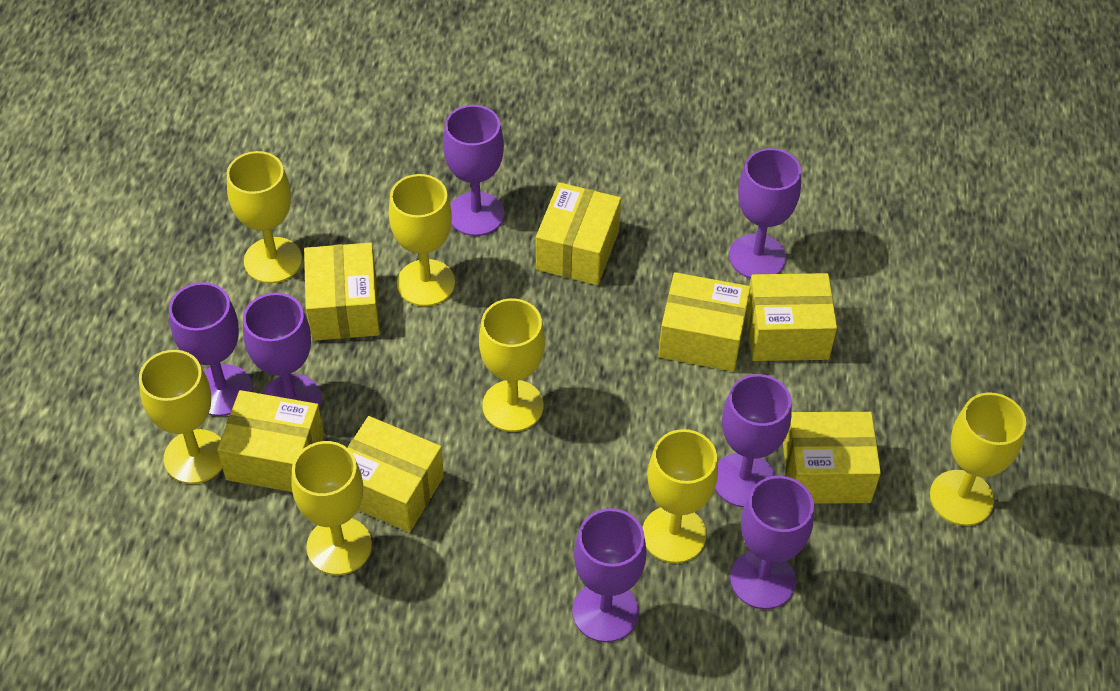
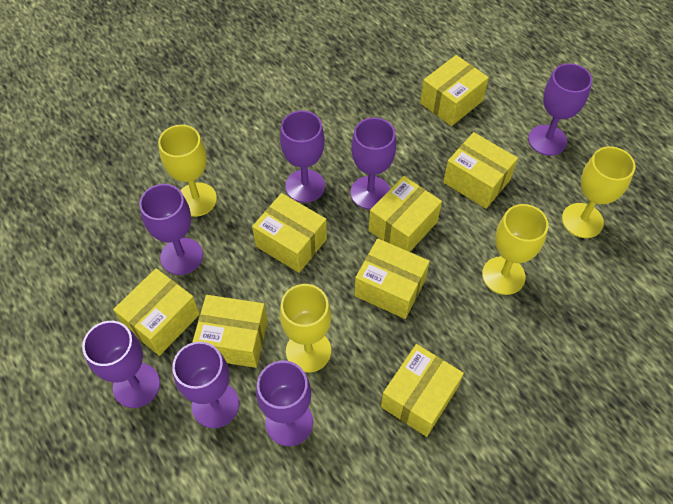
yellow box: 7 -> 8
yellow goblet: 7 -> 4

